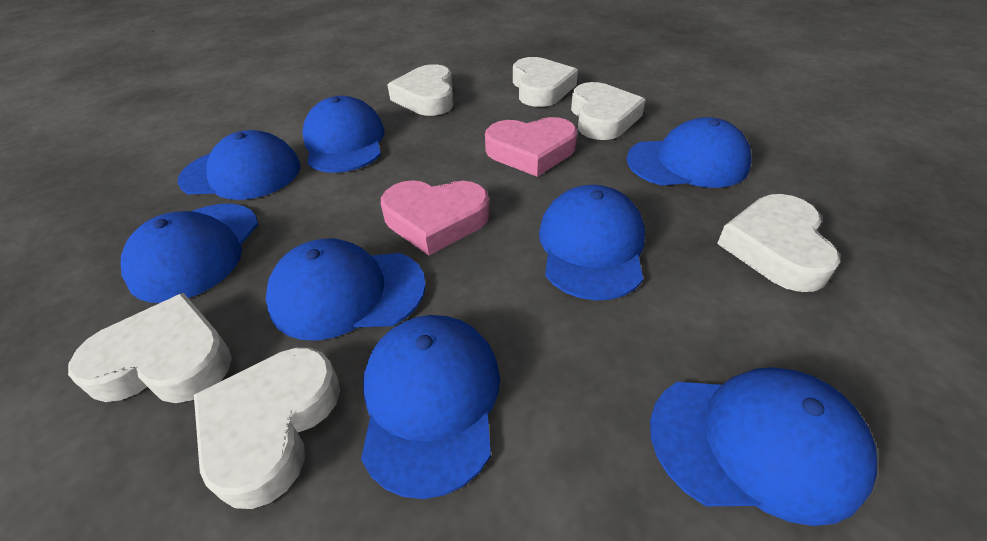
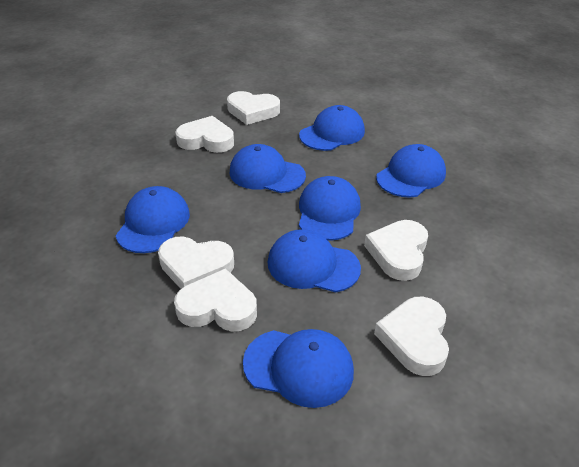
blue cap: 8 -> 7
pink heart: 2 -> 0

